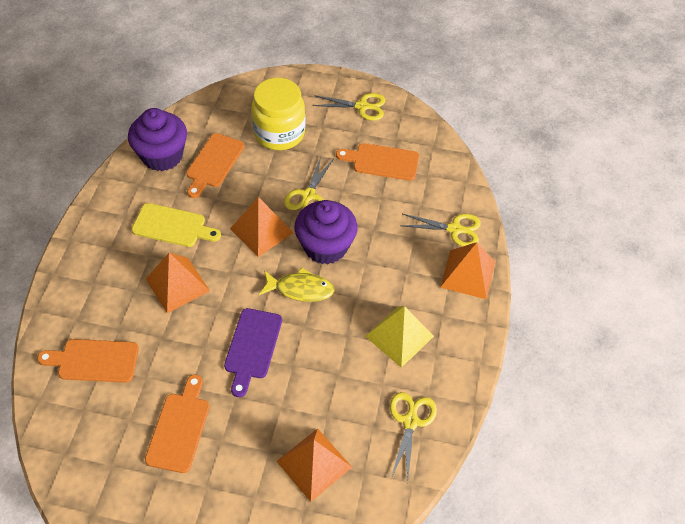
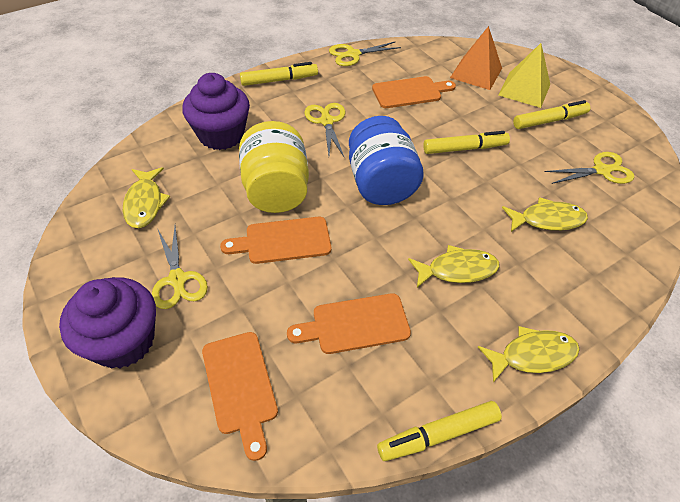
blue jar: 0 -> 1
orange pyramid: 4 -> 1
purple cutting board: 1 -> 0
yellow cutting board: 1 -> 0
yellow fish: 1 -> 4
yellow marker: 0 -> 4

